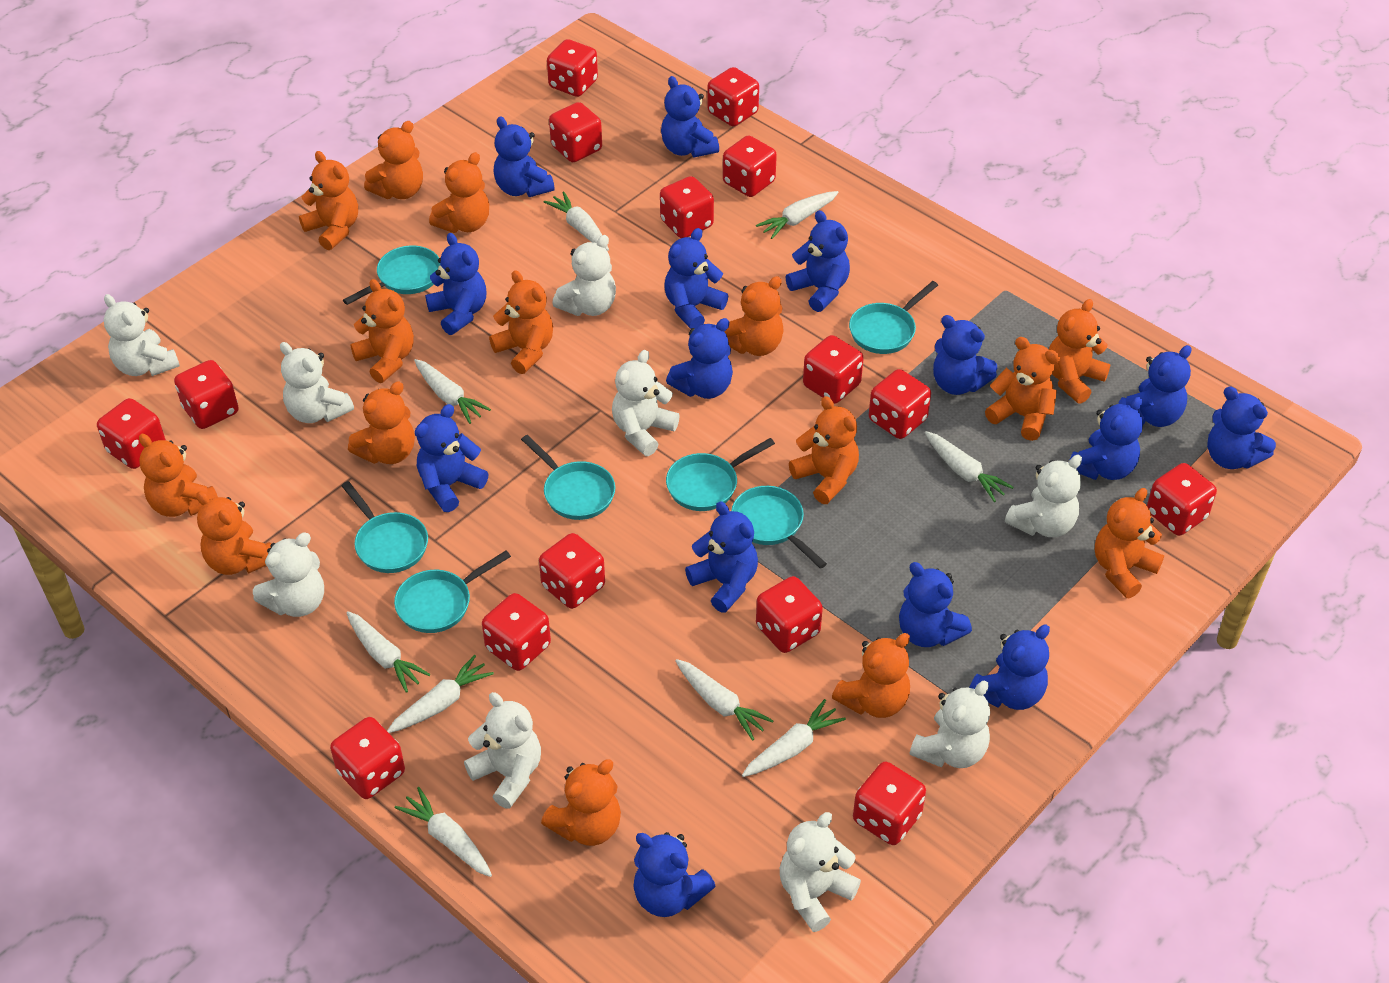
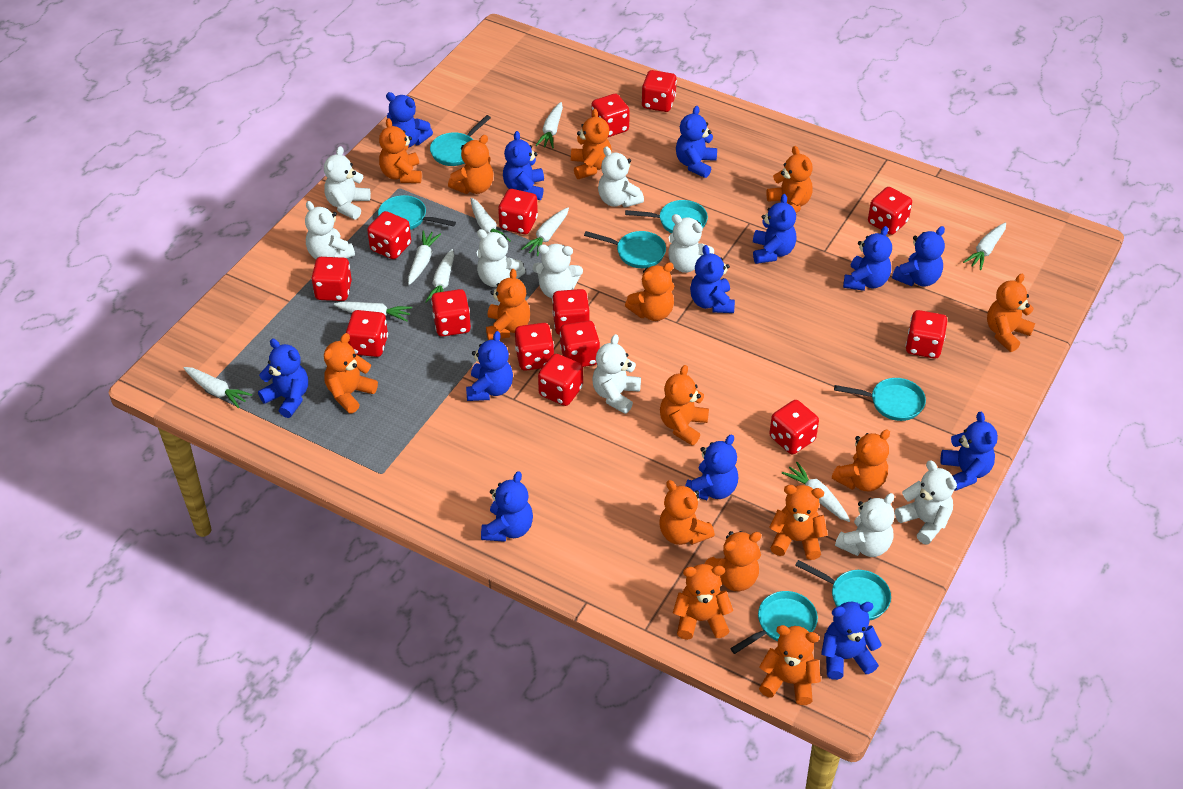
blue teddy bear: 15 -> 13
red dice: 15 -> 14

